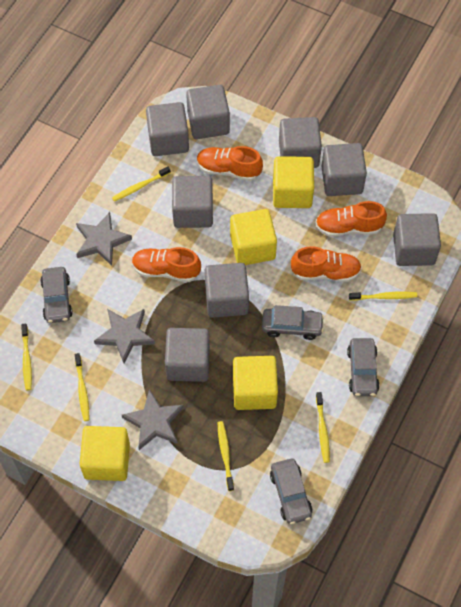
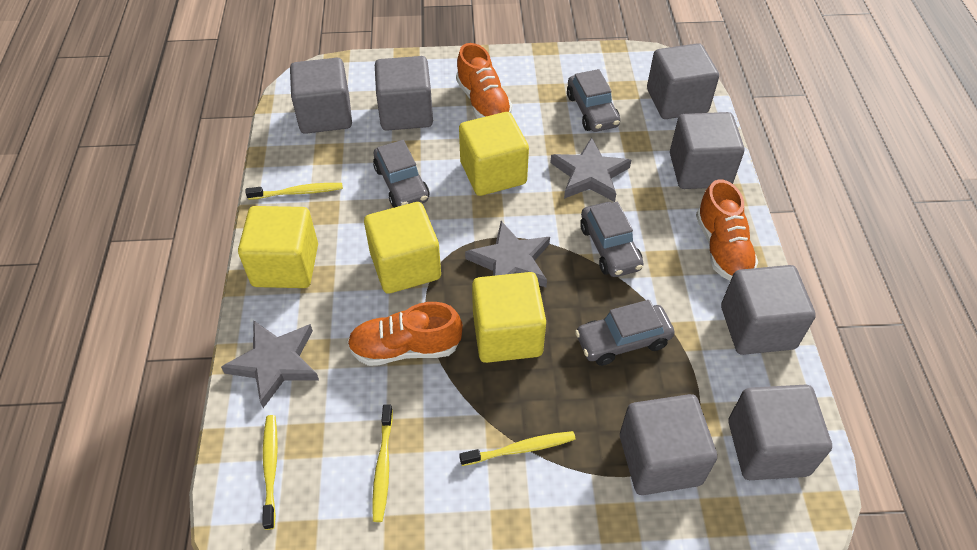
grey cube: 8 -> 7
orange shoe: 4 -> 3
yellow toothbrush: 6 -> 4

